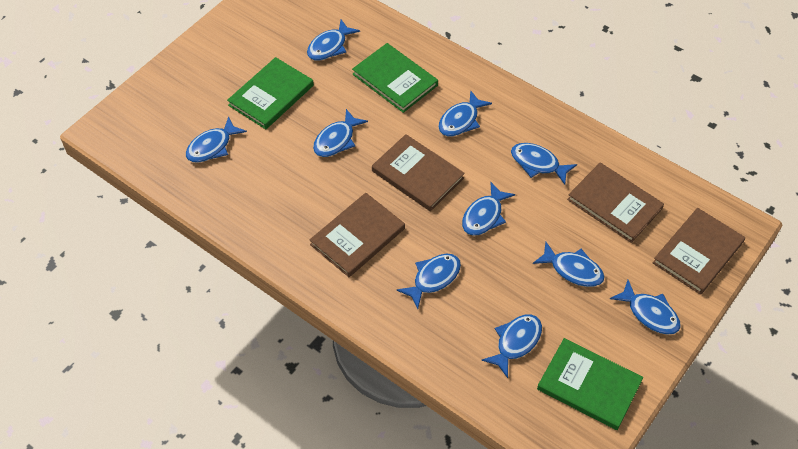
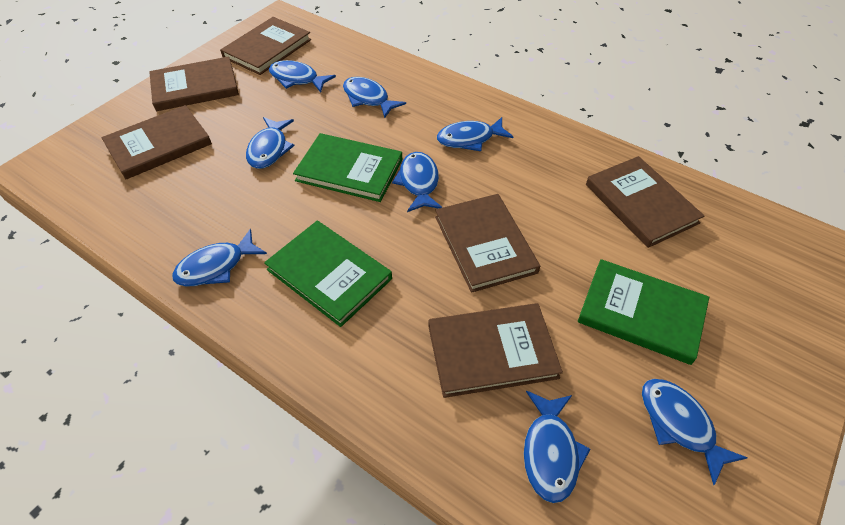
blue fish: 10 -> 8
brown book: 4 -> 6

